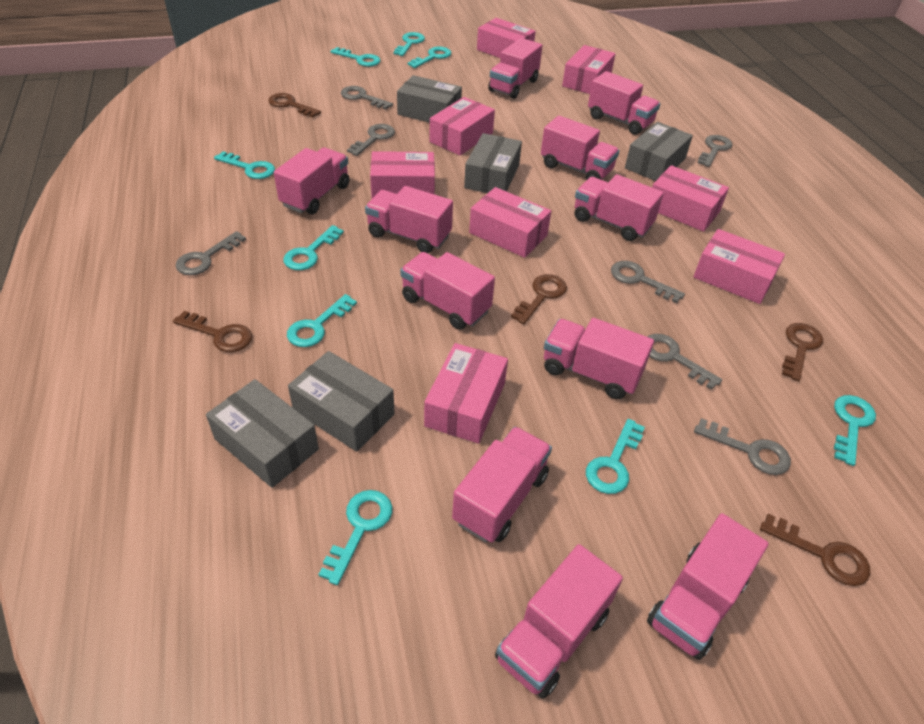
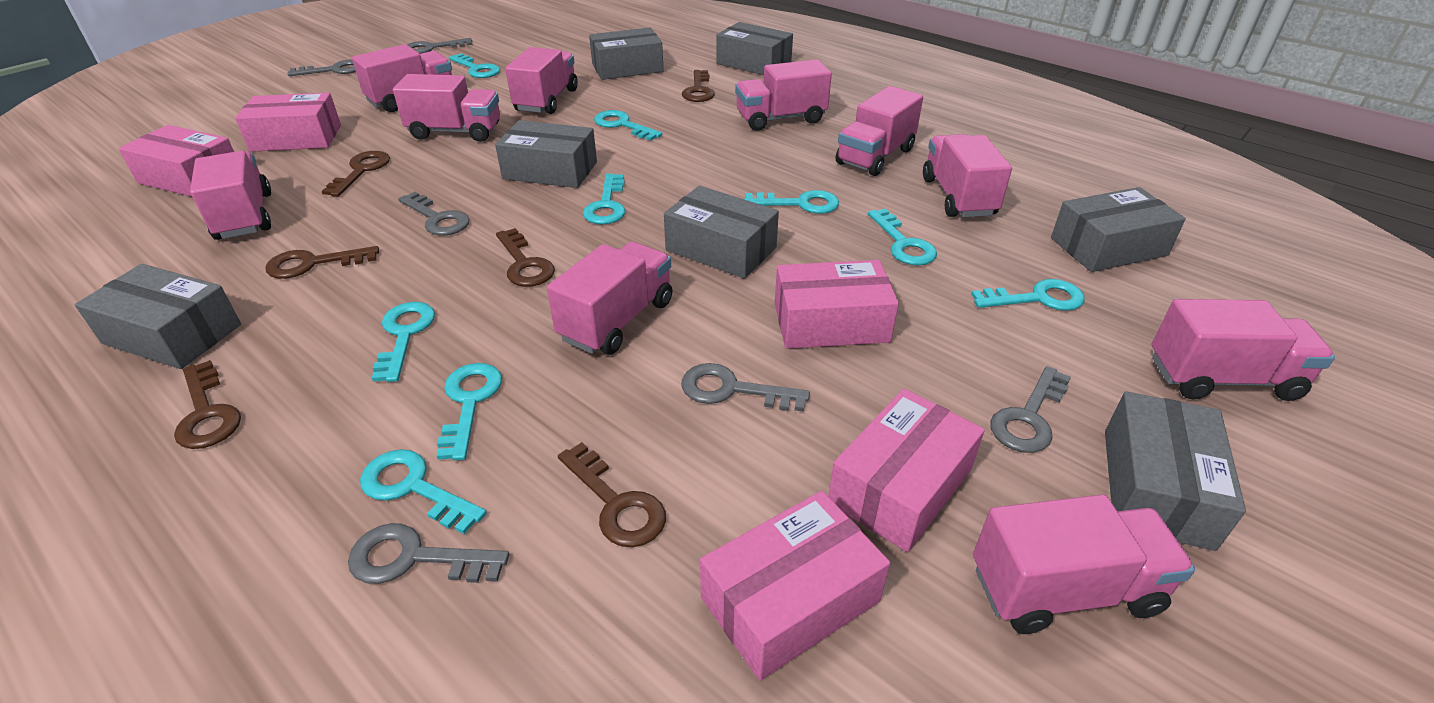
brown key: 5 -> 6
grey box: 5 -> 7
grey key: 7 -> 6
pink box: 8 -> 5
pink truck: 11 -> 10

